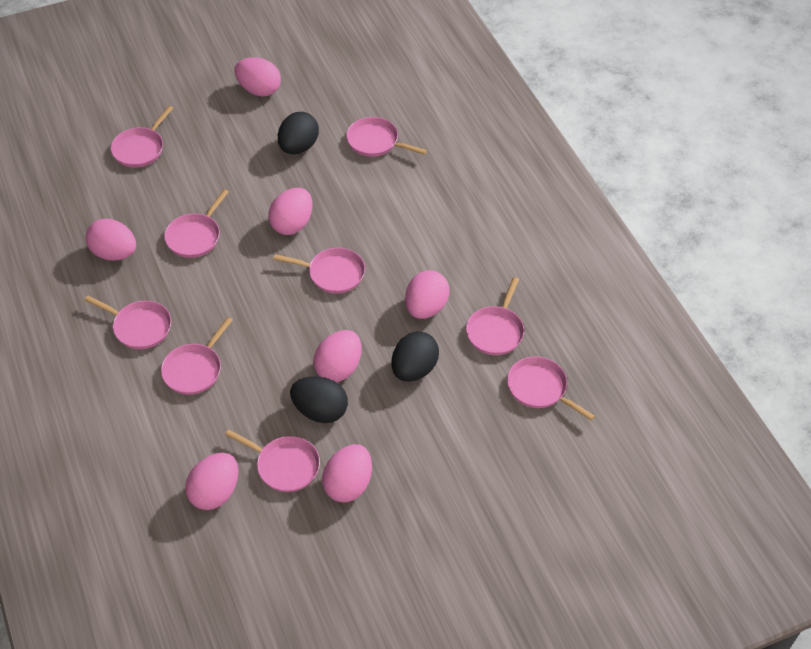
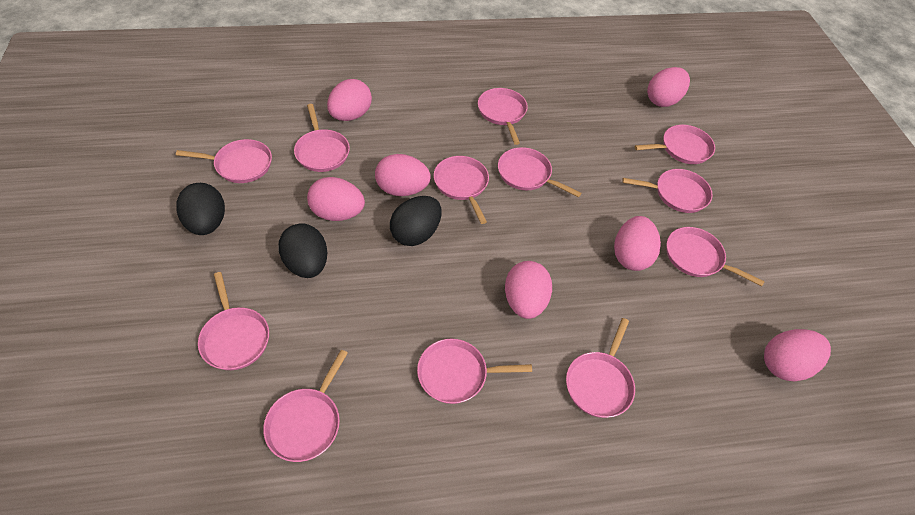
pink pan: 9 -> 12

